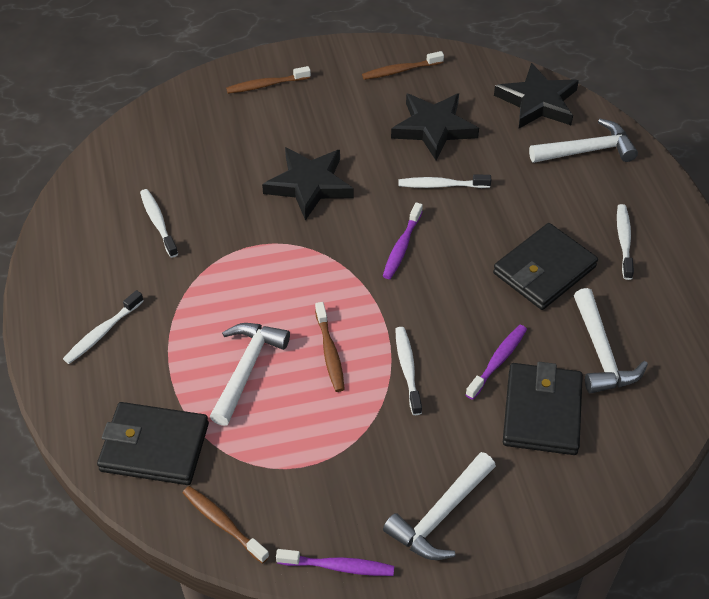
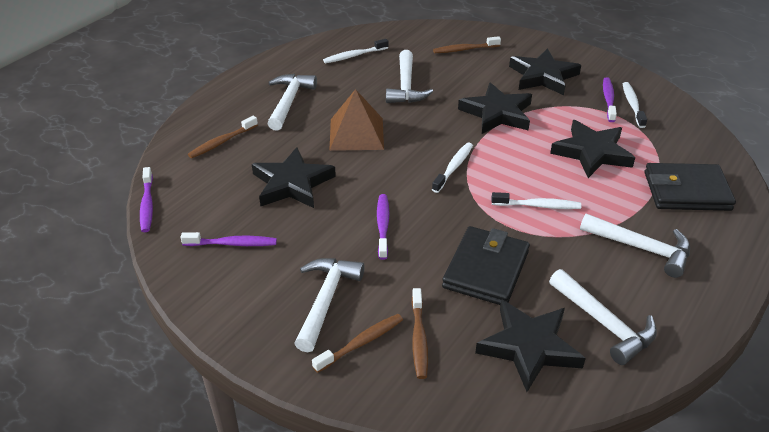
black star: 3 -> 5
black wallet: 3 -> 2
brown pyramid: 0 -> 1
purple toothbrush: 3 -> 4
white hammer: 4 -> 5
white toothbrush: 5 -> 4

